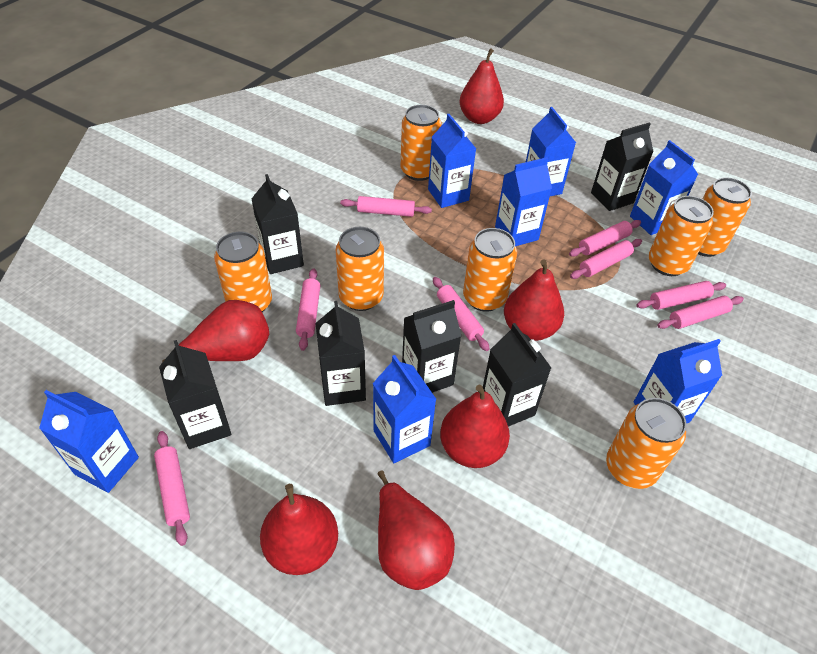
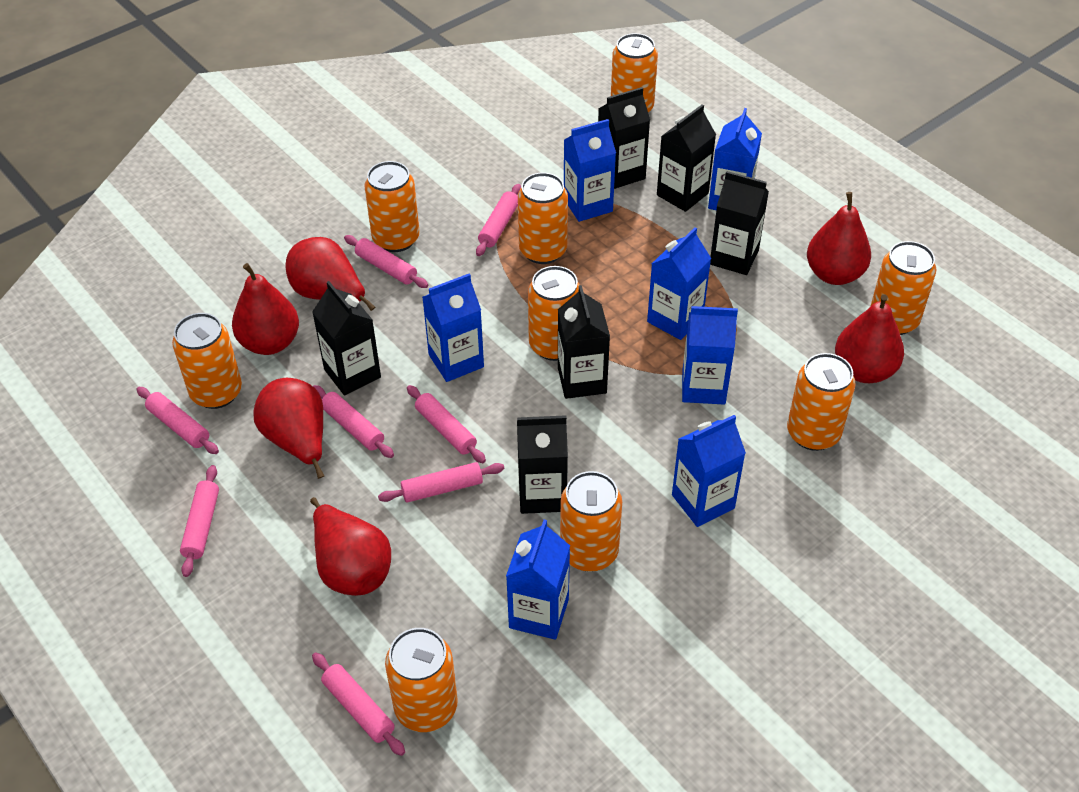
orange can: 7 -> 9

